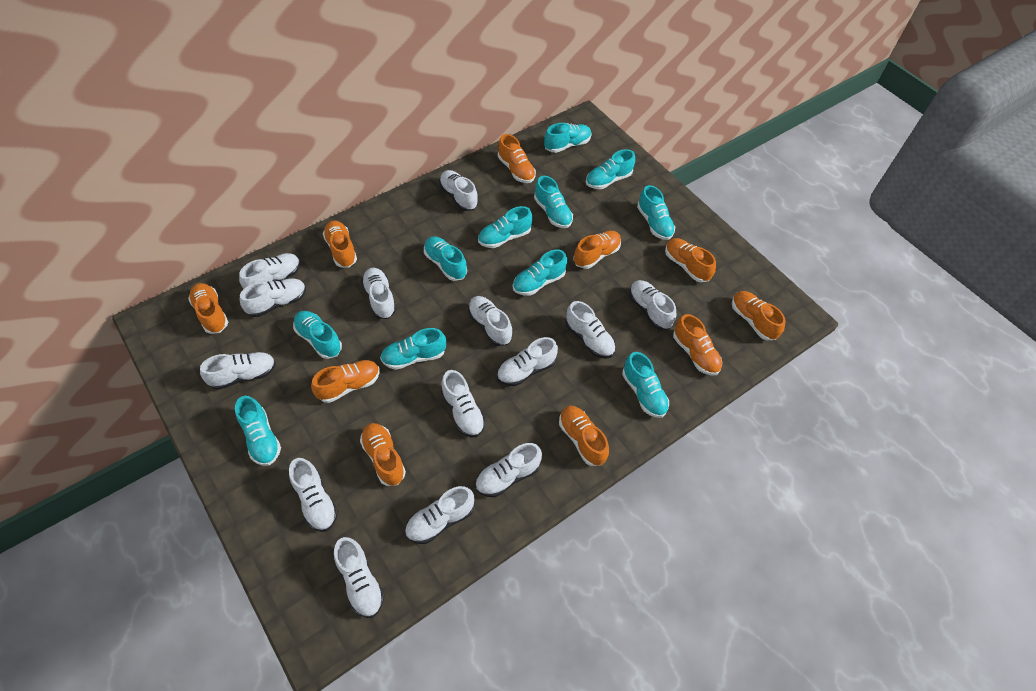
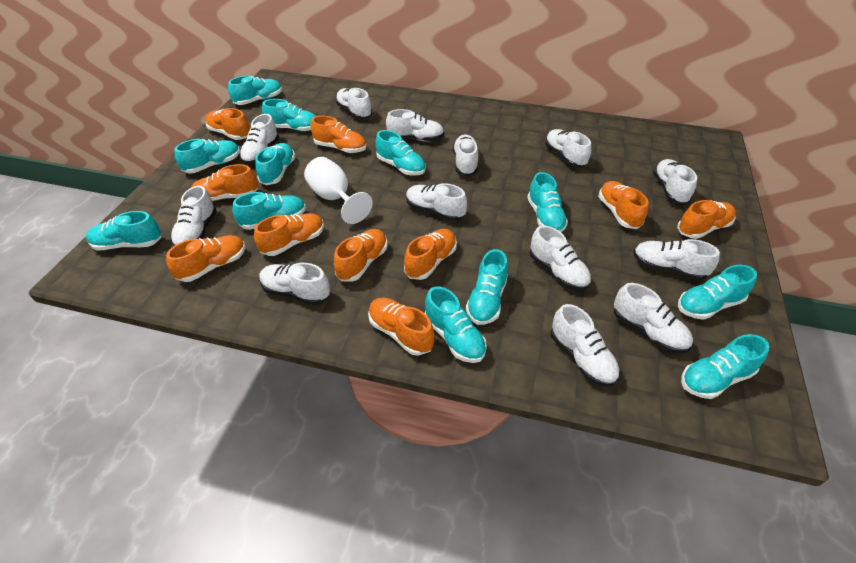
turquoise shoe: 11 -> 12
white goblet: 0 -> 1
white shoe: 14 -> 13

